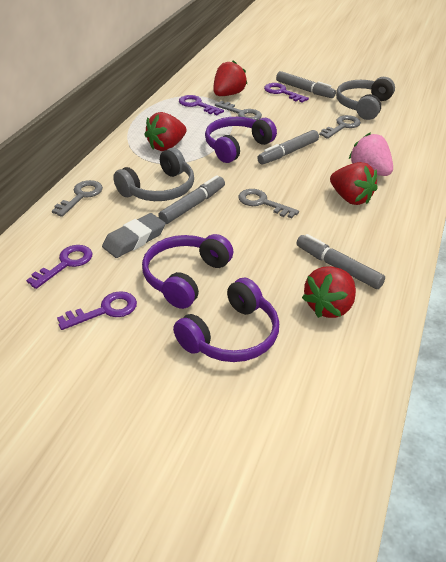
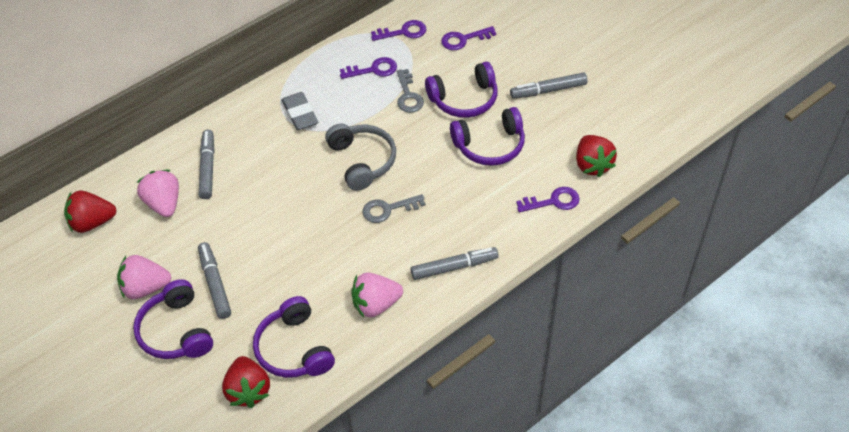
grey headphones: 2 -> 1
grey key: 4 -> 2
pink strawberry: 1 -> 3
purple headphones: 3 -> 4
red strawberry: 4 -> 3

